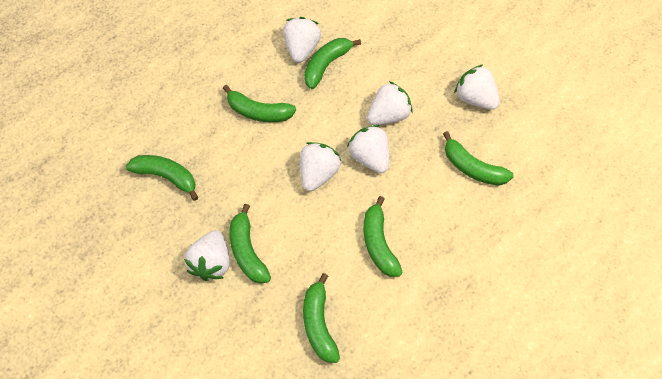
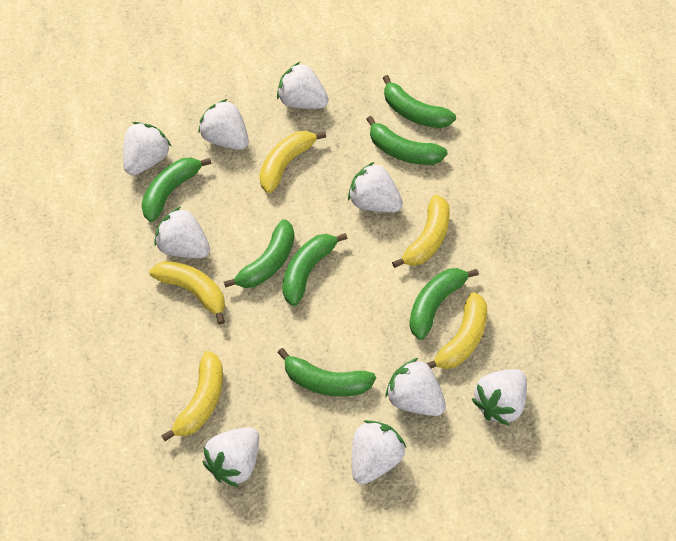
white strawberry: 6 -> 9
yellow banana: 0 -> 5

